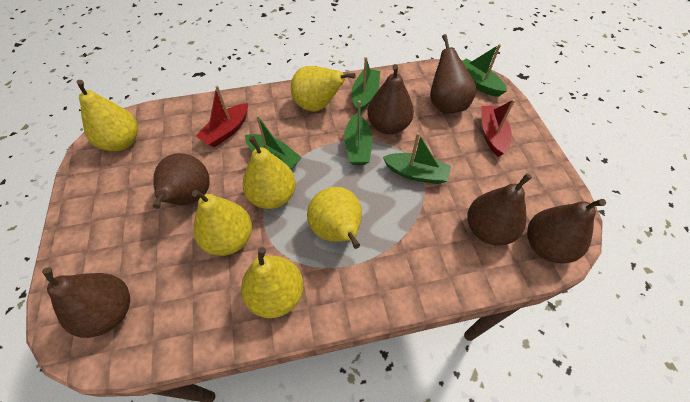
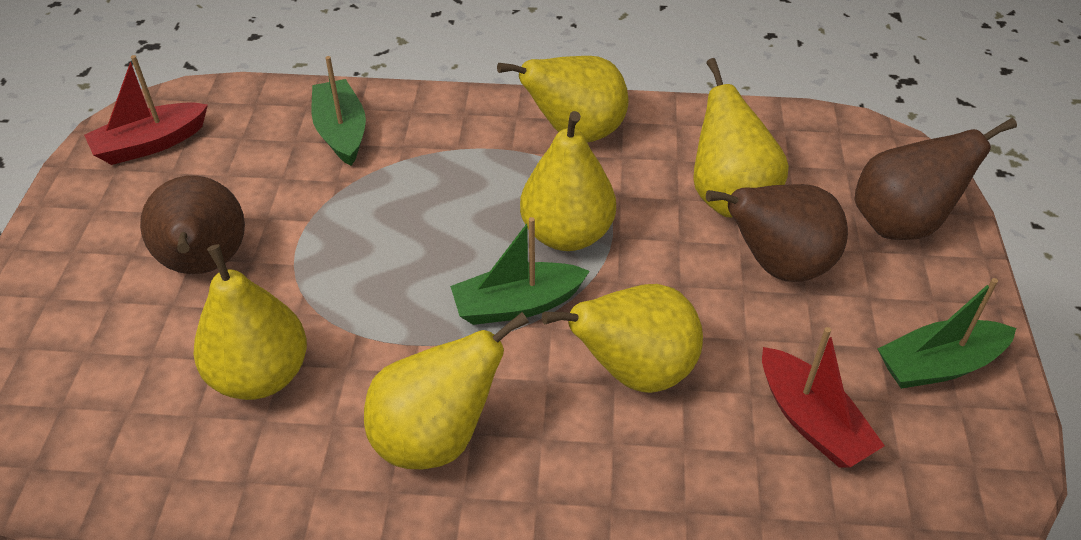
brown pear: 6 -> 3
green boat: 5 -> 3

